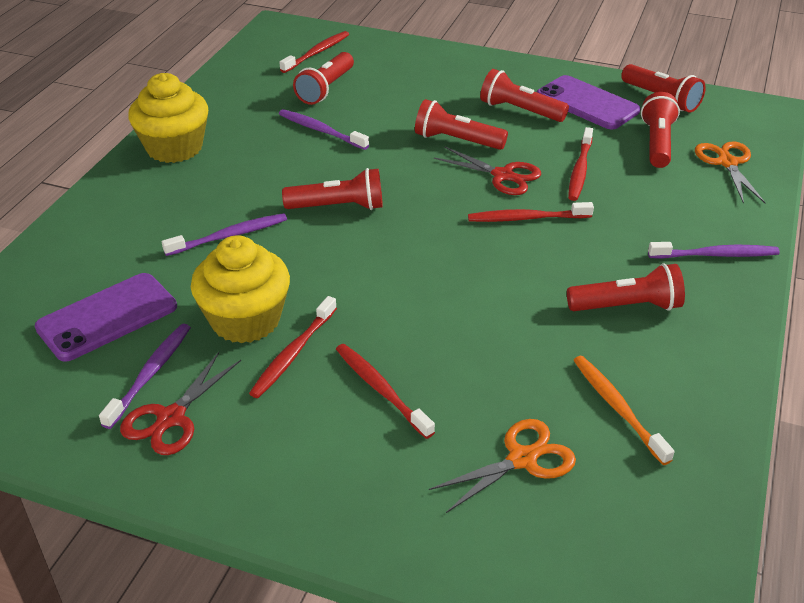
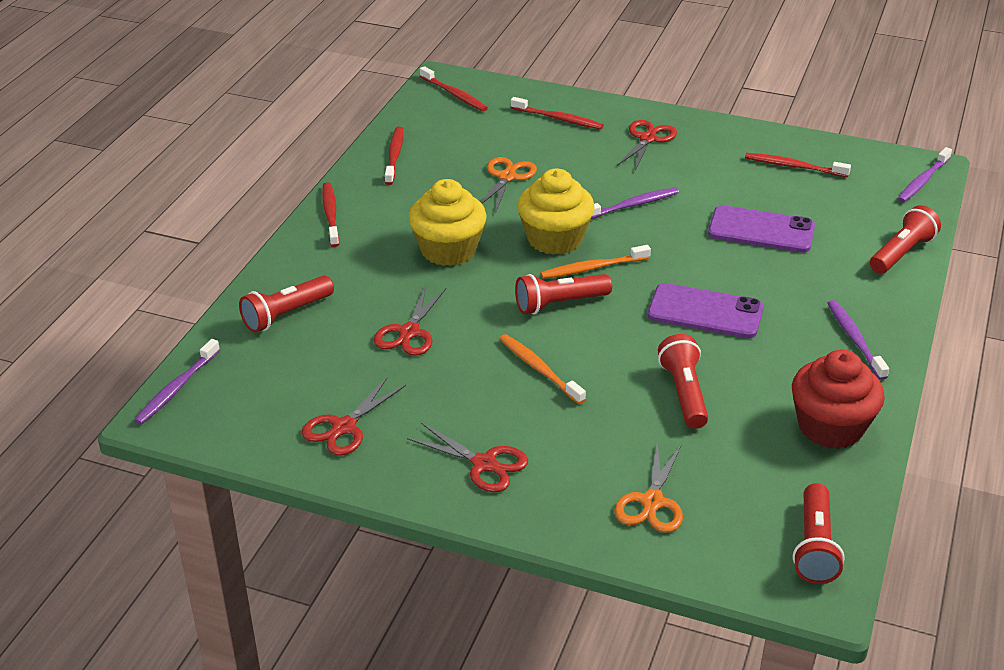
orange toothbrush: 1 -> 2
red cupcake: 0 -> 1
red flashlight: 7 -> 5
red scissors: 2 -> 4

